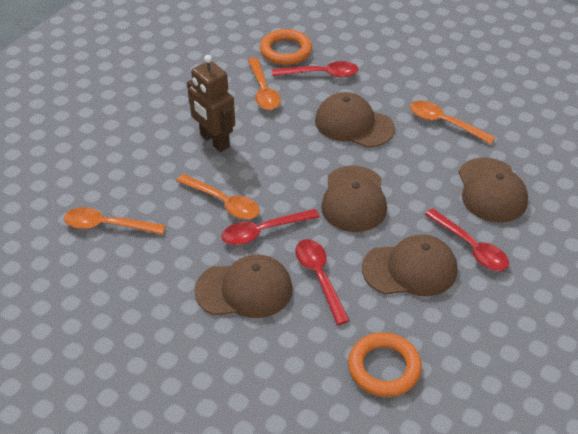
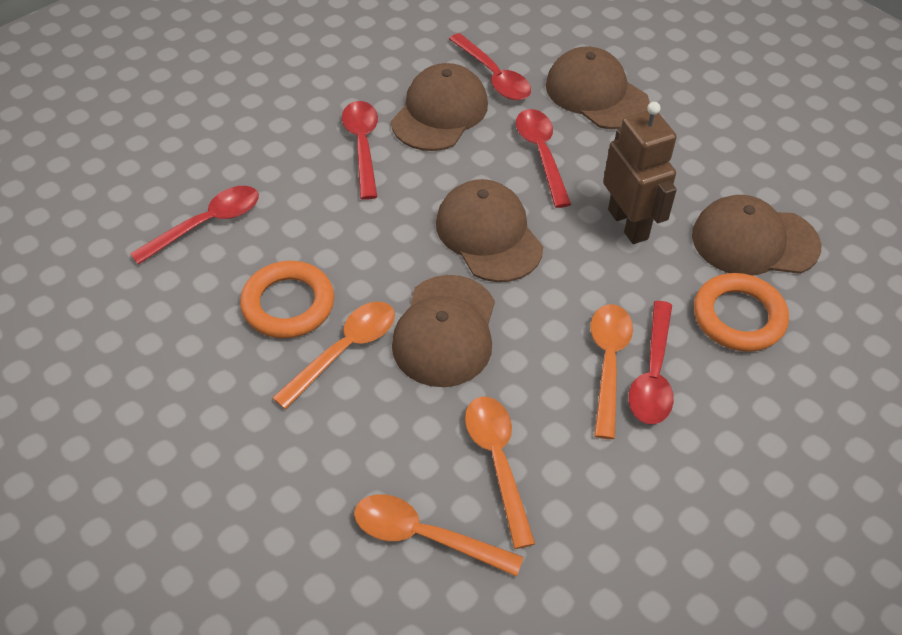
red spoon: 4 -> 5

